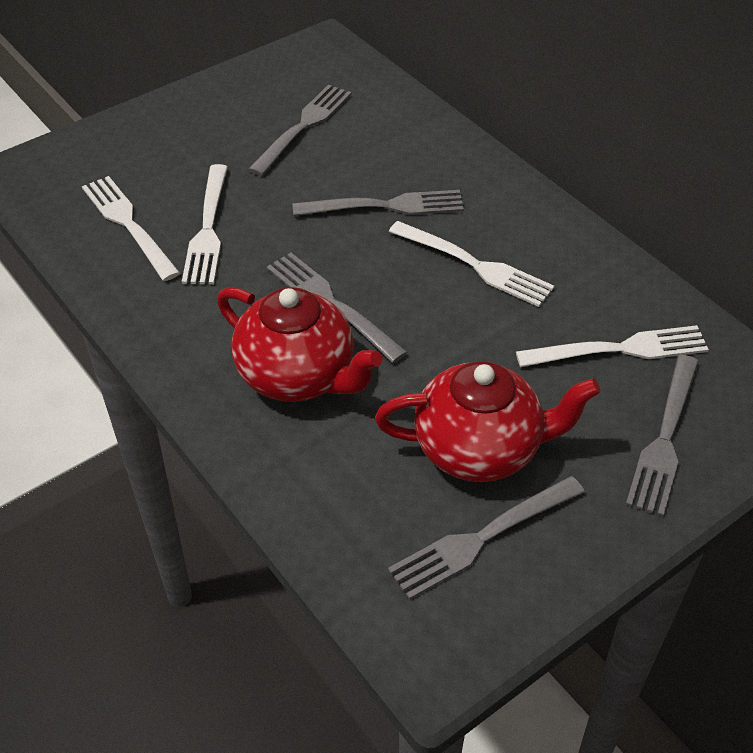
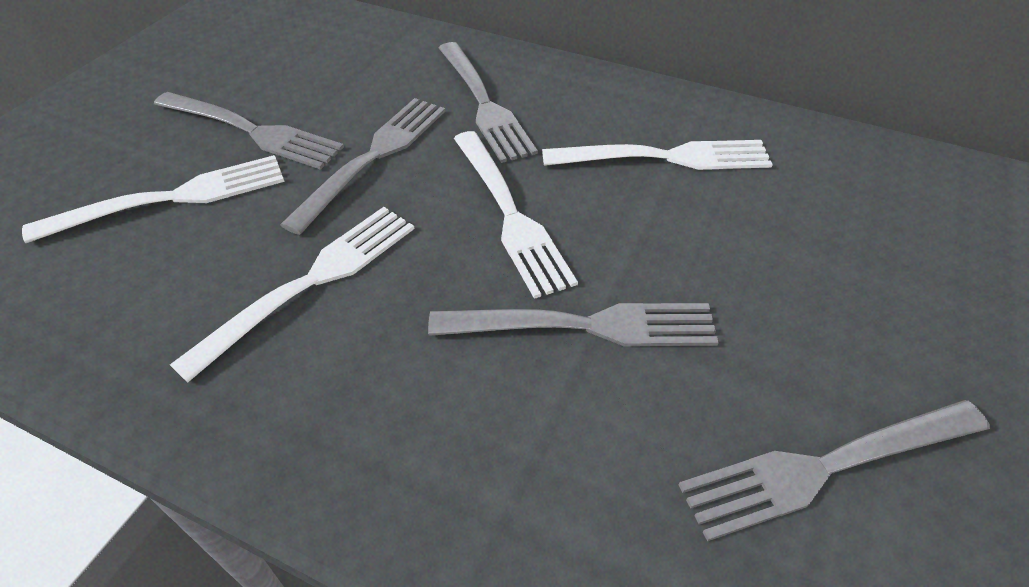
red teapot: 2 -> 0

